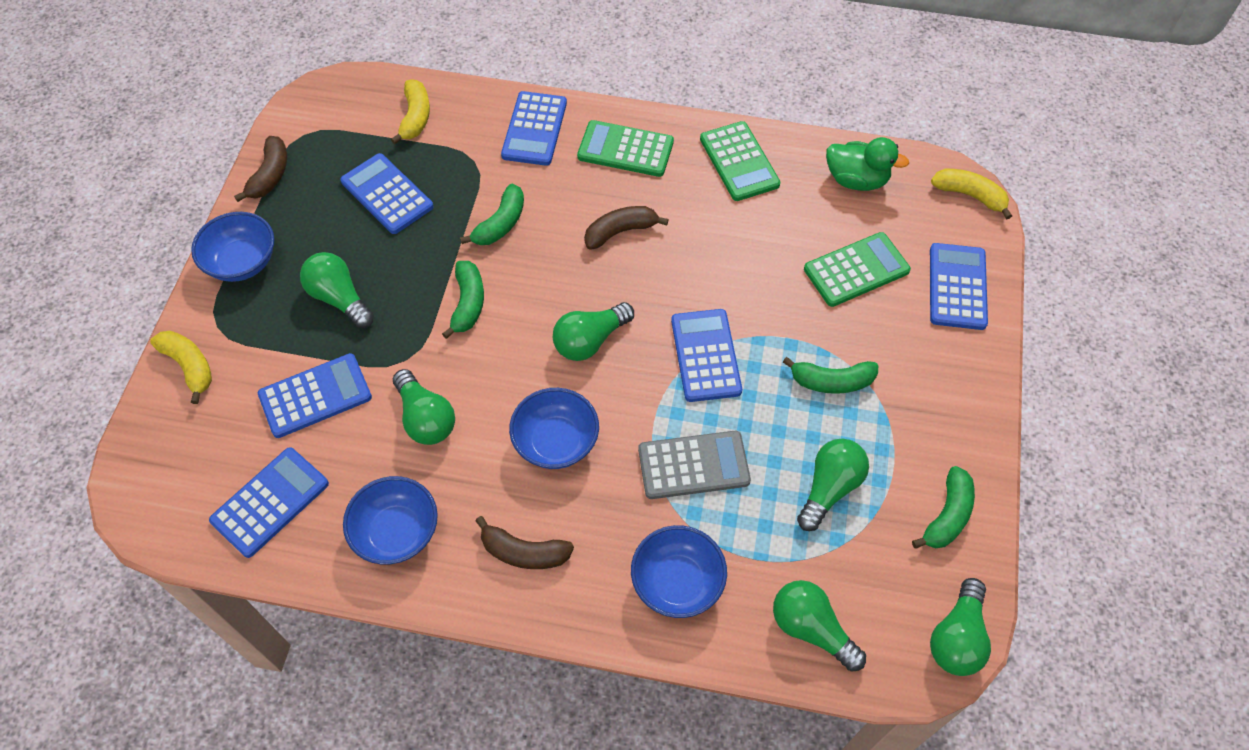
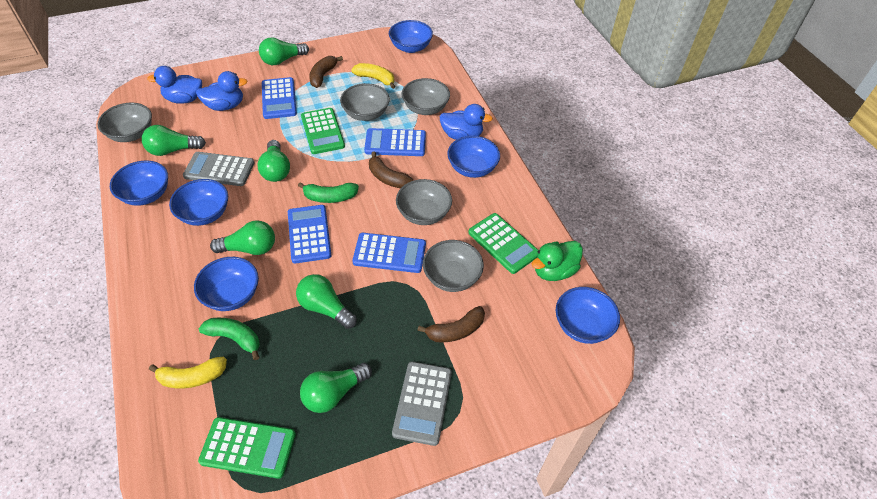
blue bowl: 4 -> 6
blue calculator: 6 -> 4
blue duck: 0 -> 3
green banana: 4 -> 2
grey bowl: 0 -> 5
grey calculator: 1 -> 2
yellow banana: 3 -> 2

